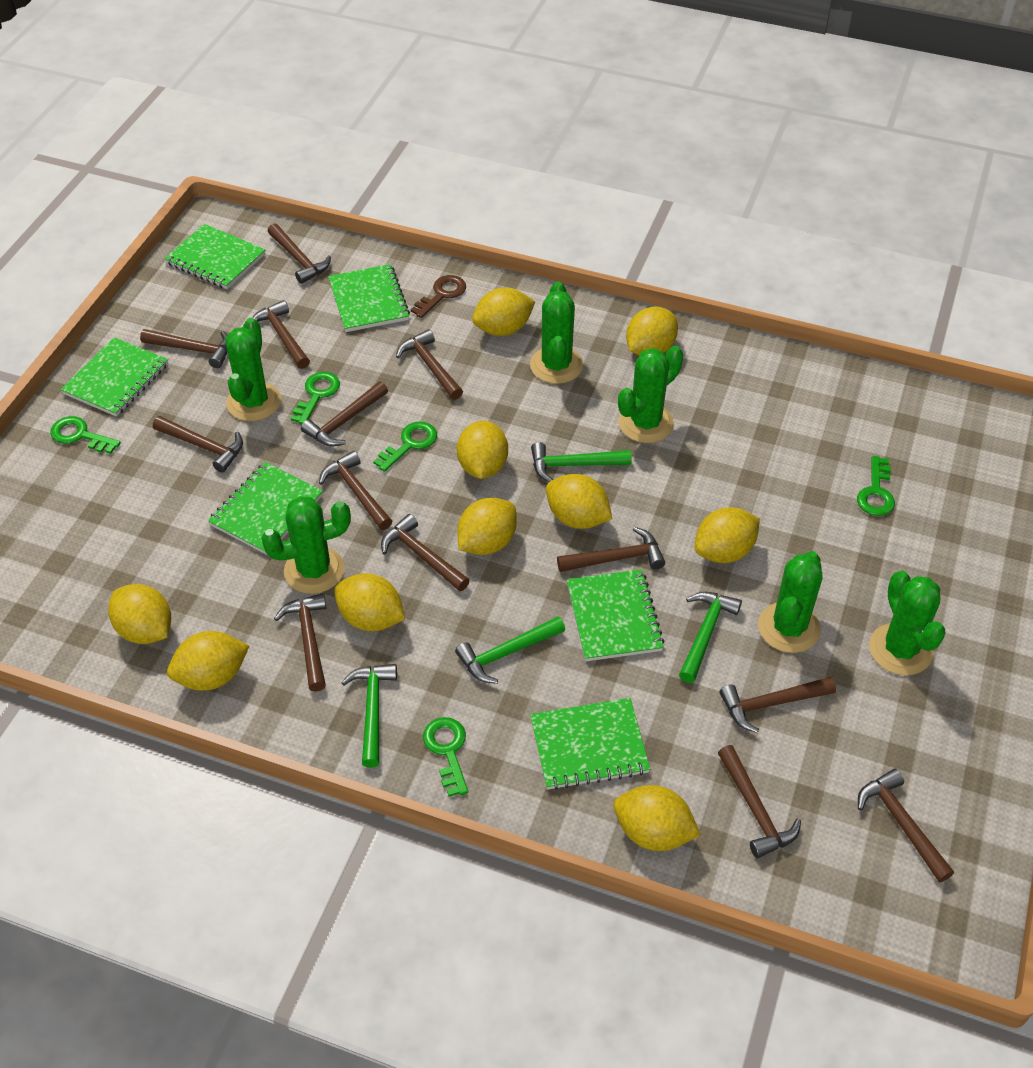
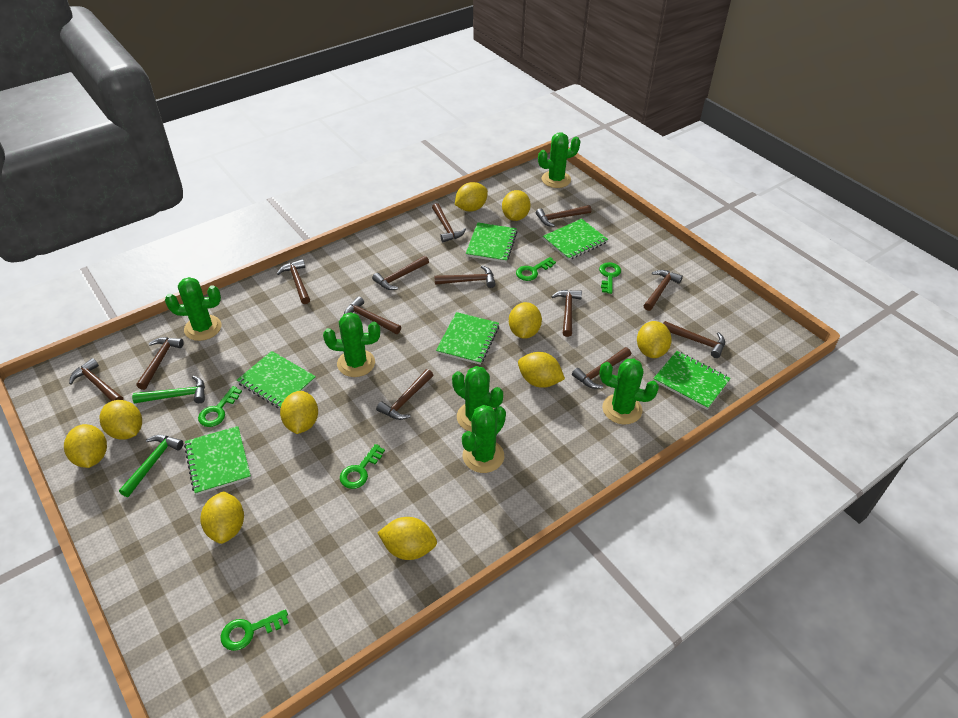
brown key: 1 -> 0
green hammer: 4 -> 2

